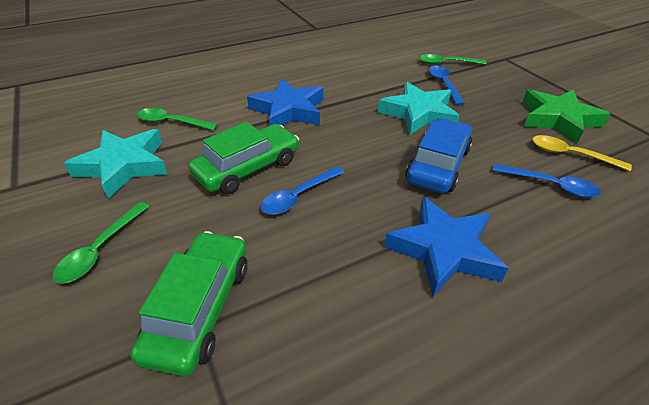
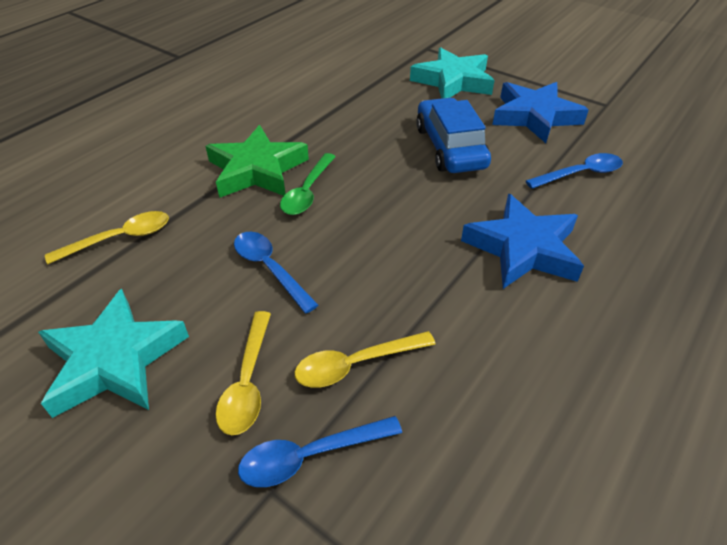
green car: 2 -> 0
green spoon: 3 -> 1
yellow spoon: 1 -> 3

